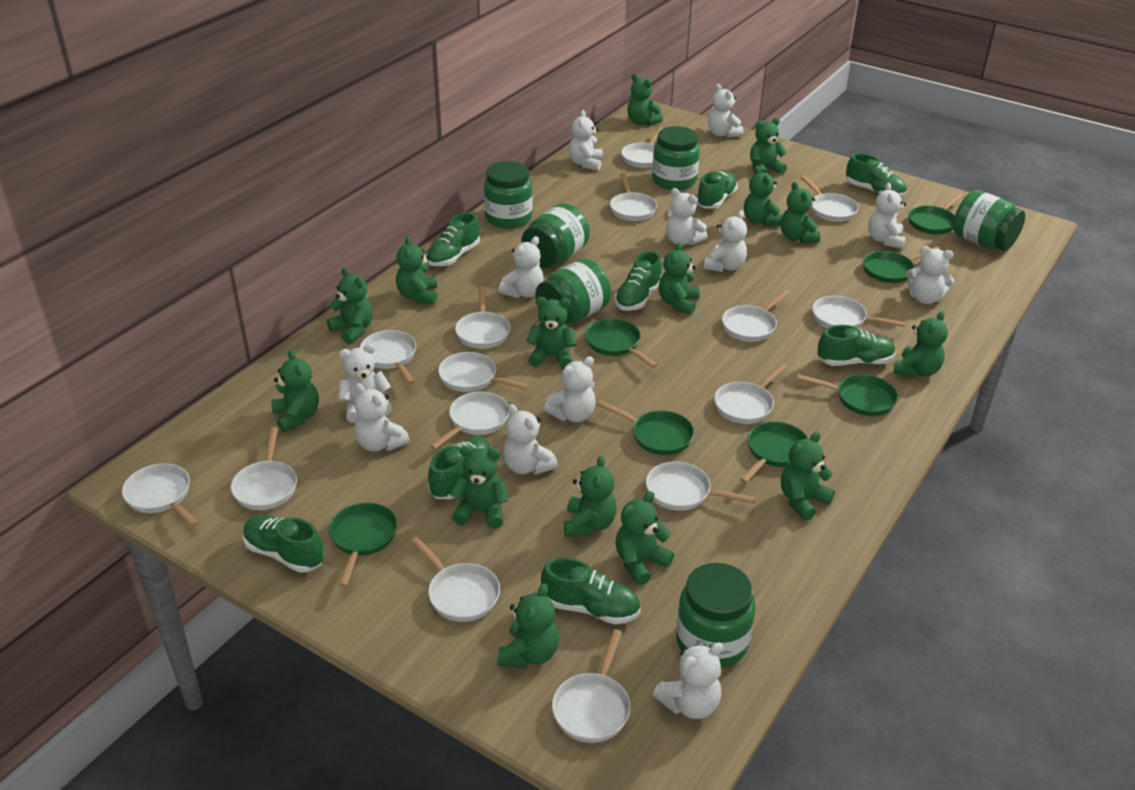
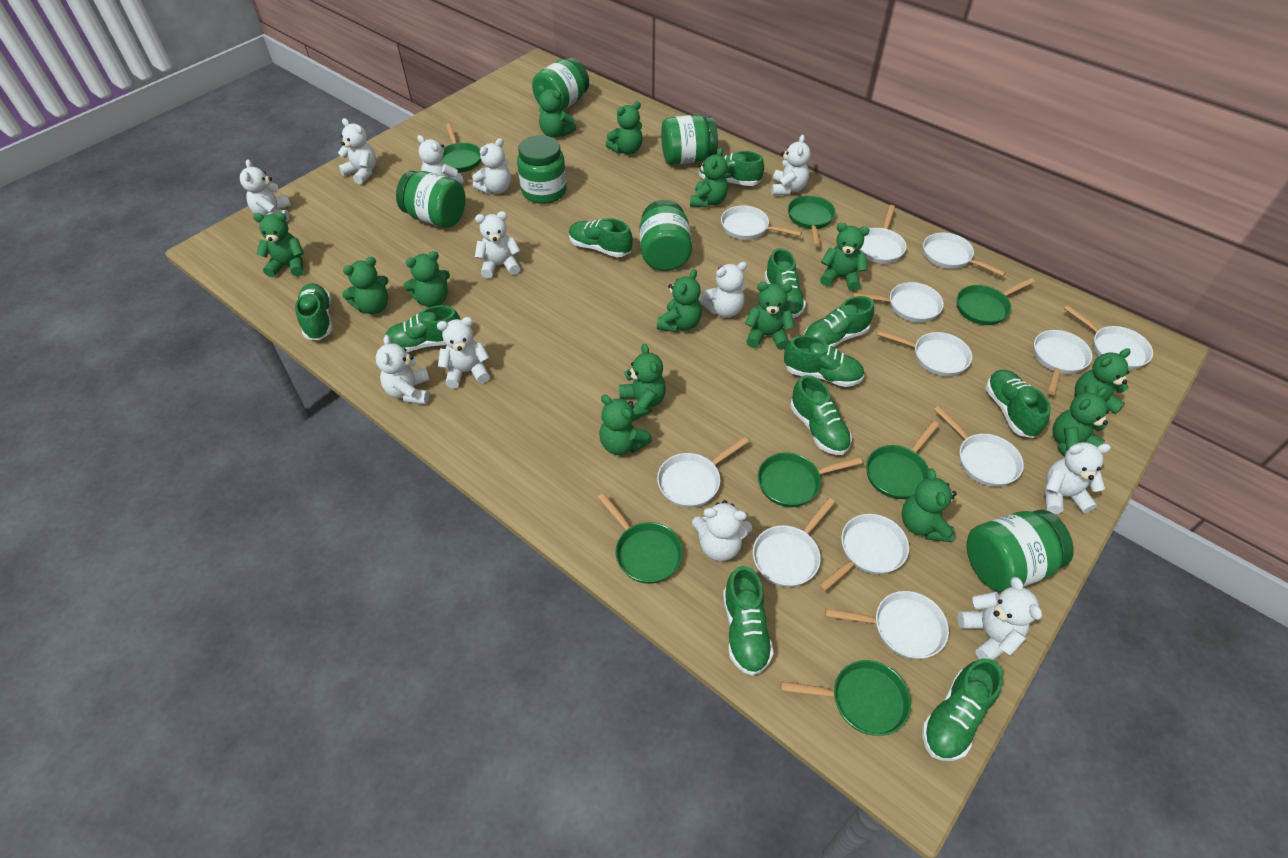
green shoe: 8 -> 11
green teddy bear: 15 -> 14
white pan: 15 -> 12

